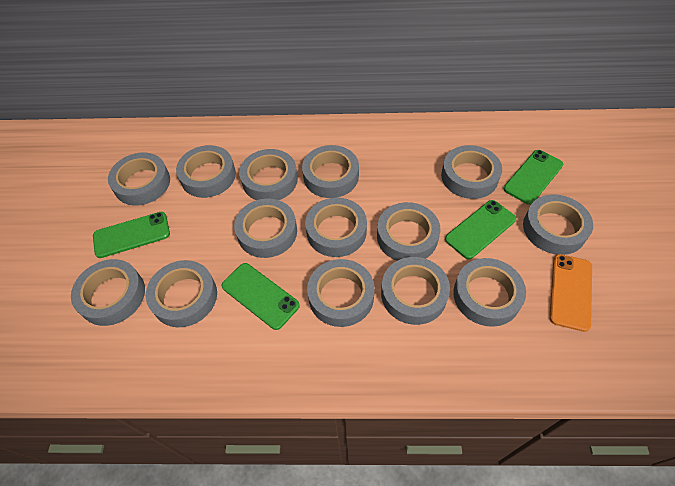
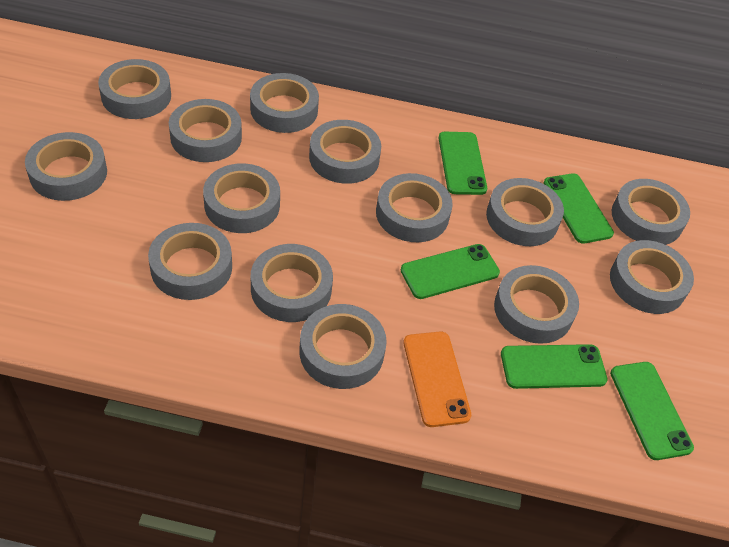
green phone: 4 -> 5

